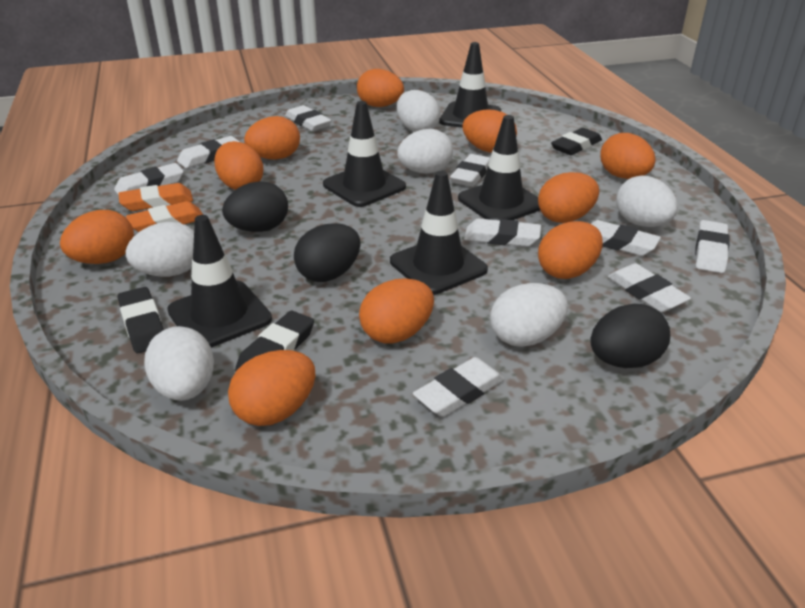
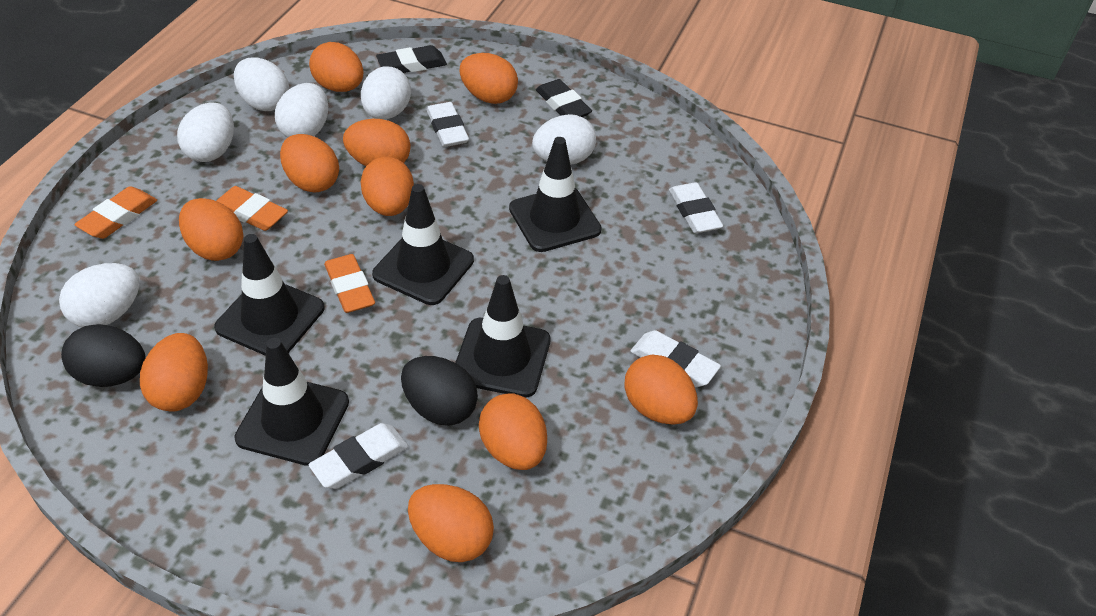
black egg: 3 -> 2
black eraser: 3 -> 2
orange eraser: 2 -> 3
white eraser: 9 -> 4

